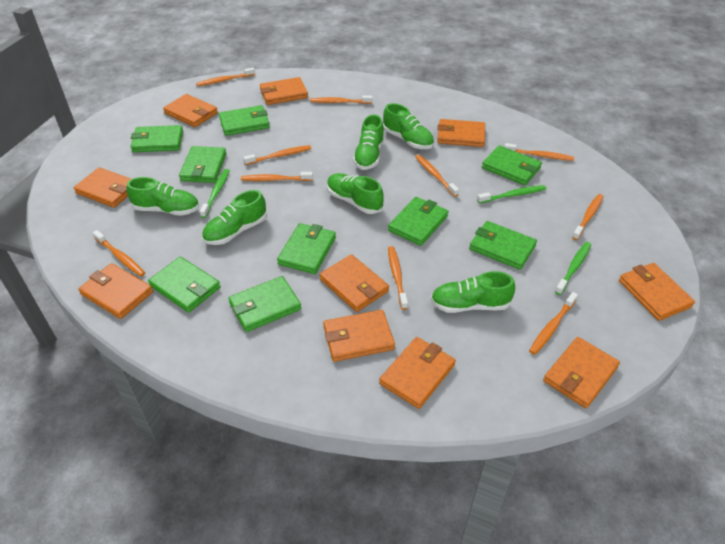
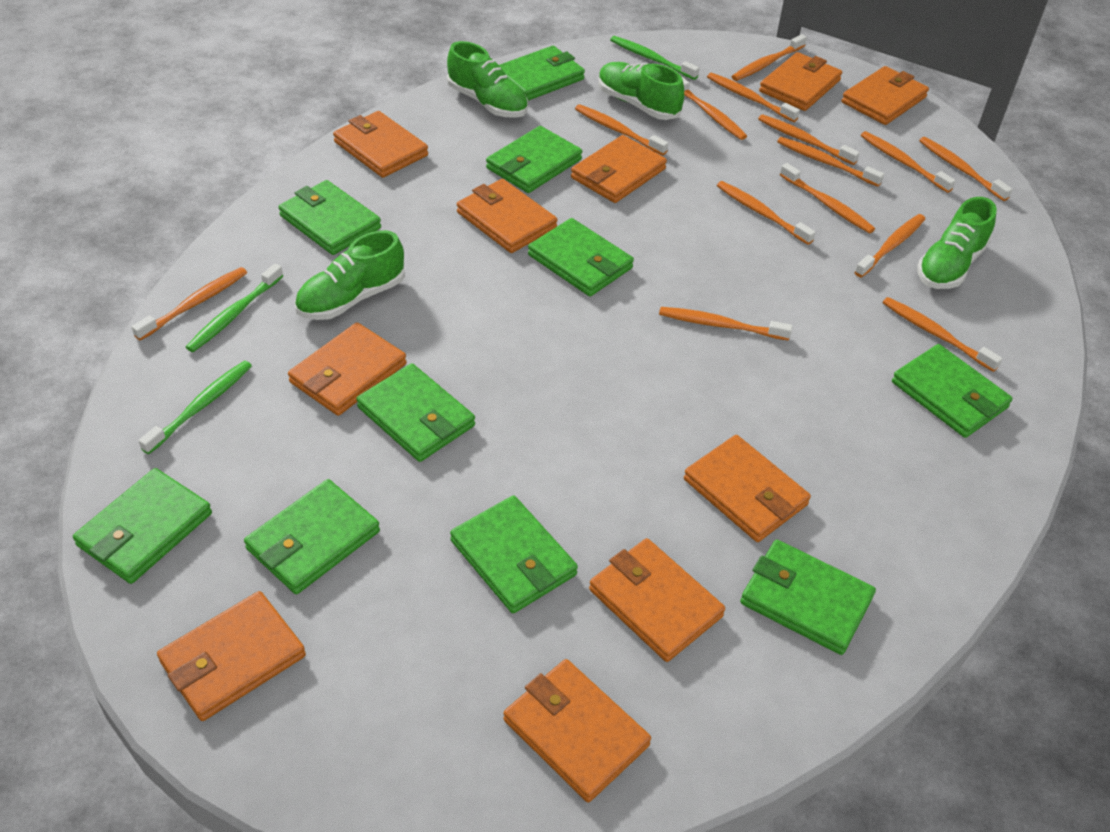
green shoe: 6 -> 4
green wallet: 9 -> 10
orange toothbrush: 10 -> 14

